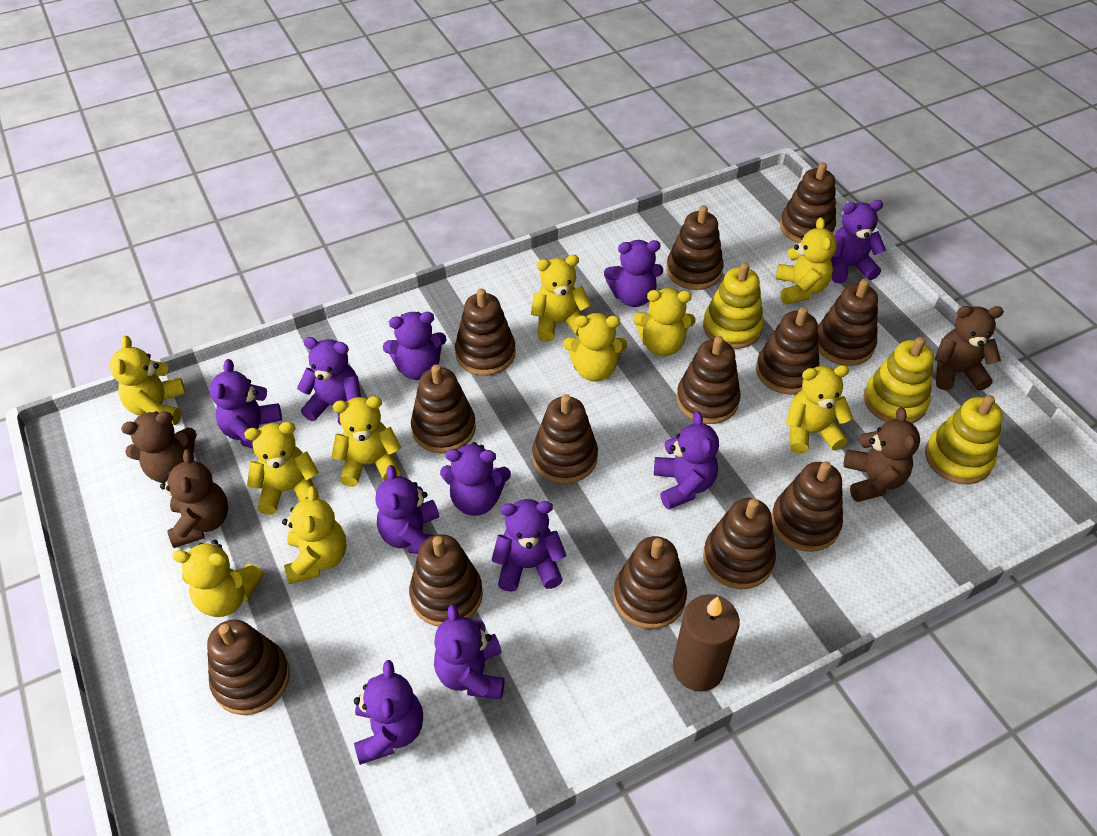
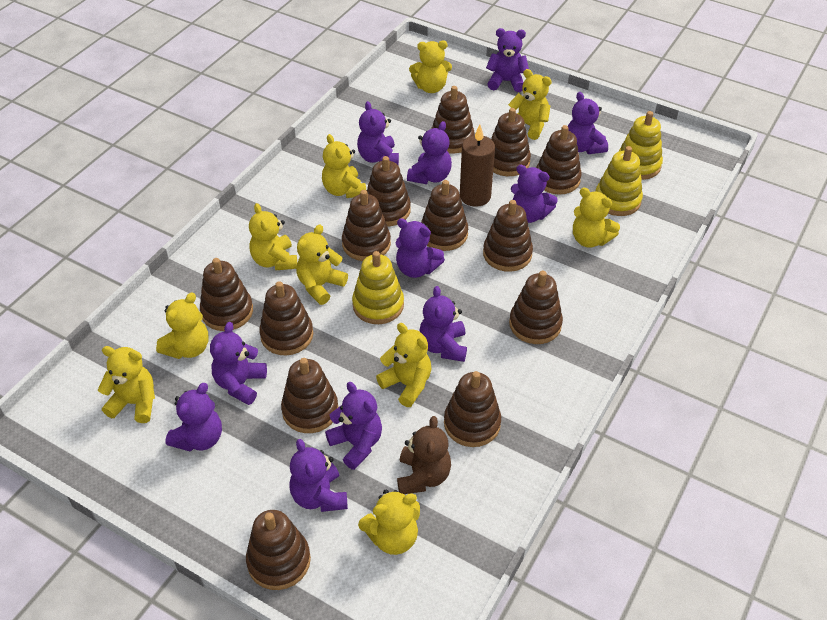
brown teddy bear: 4 -> 1

